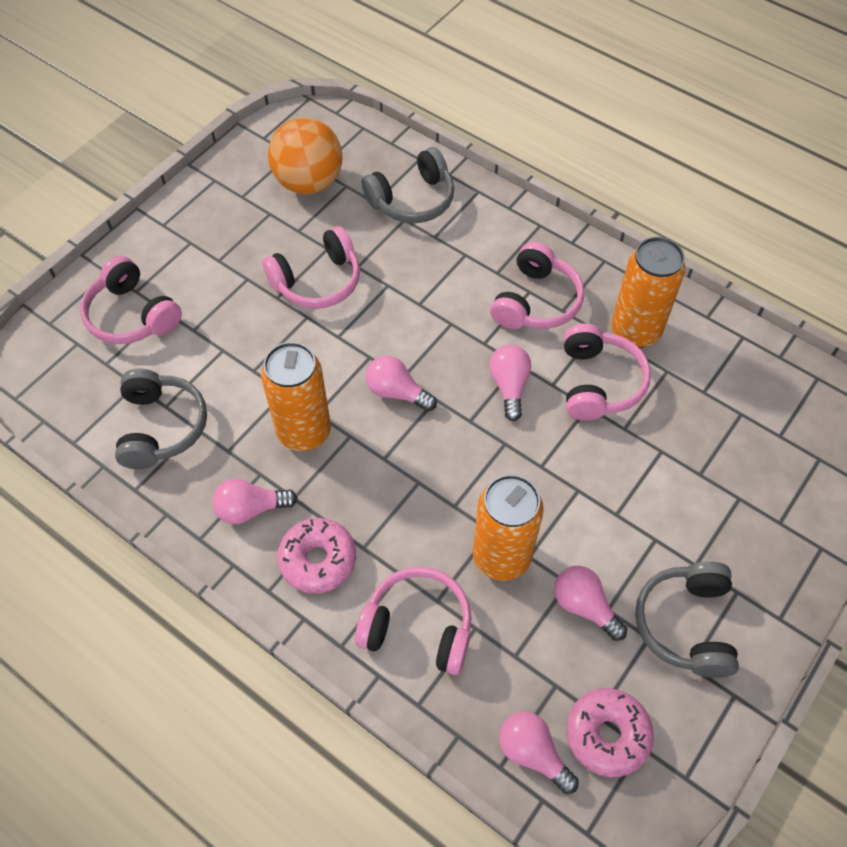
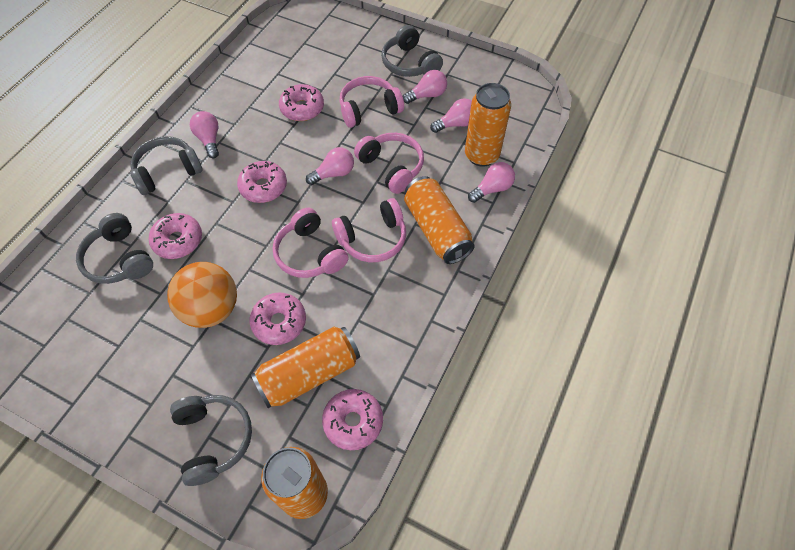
grey headphones: 3 -> 4
orange can: 3 -> 4
pink donut: 2 -> 5
pink headphones: 5 -> 4

